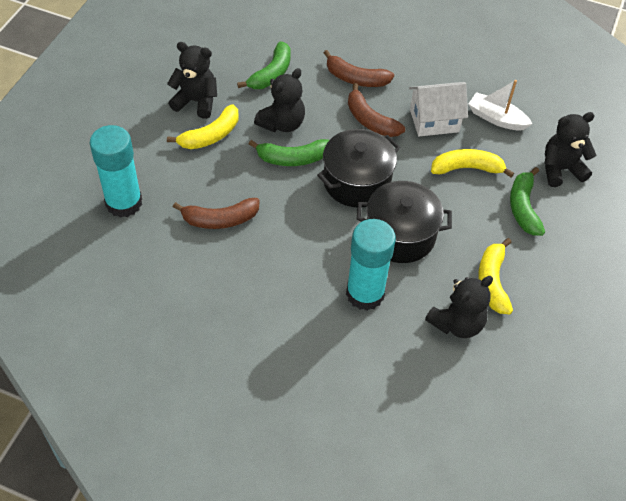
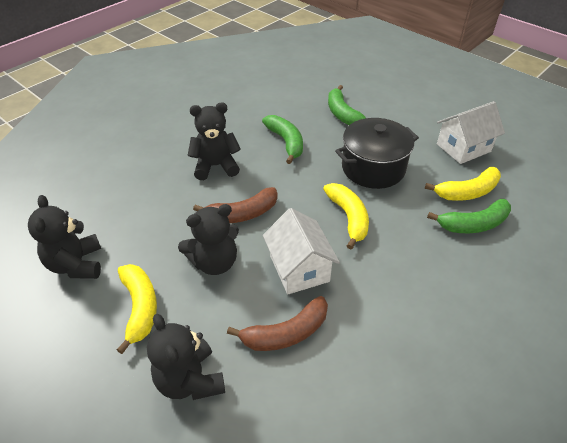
black pot: 2 -> 1
brown banana: 3 -> 2
turquoise glue stick: 2 -> 0
white boat: 1 -> 0
white house: 1 -> 2

